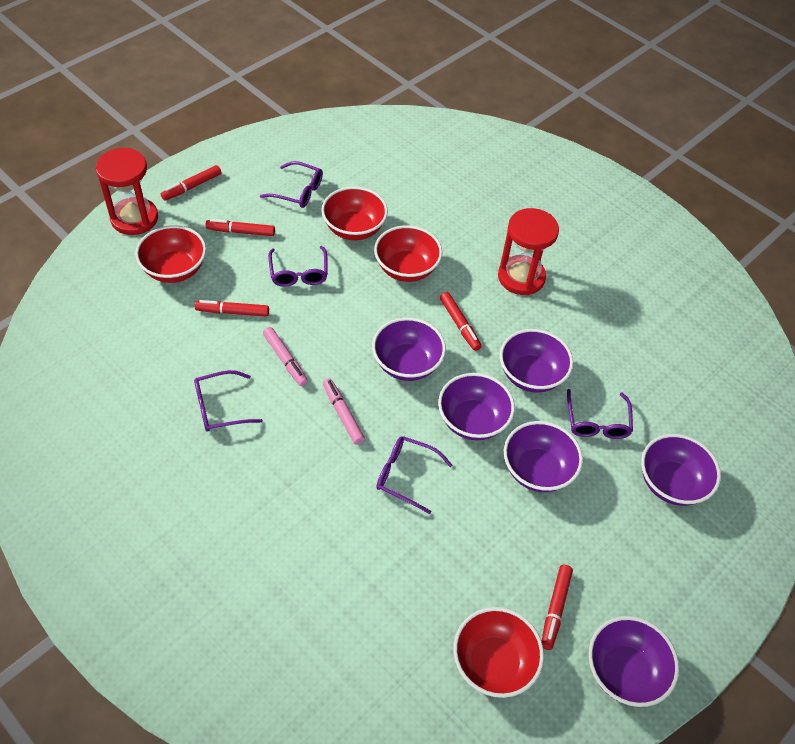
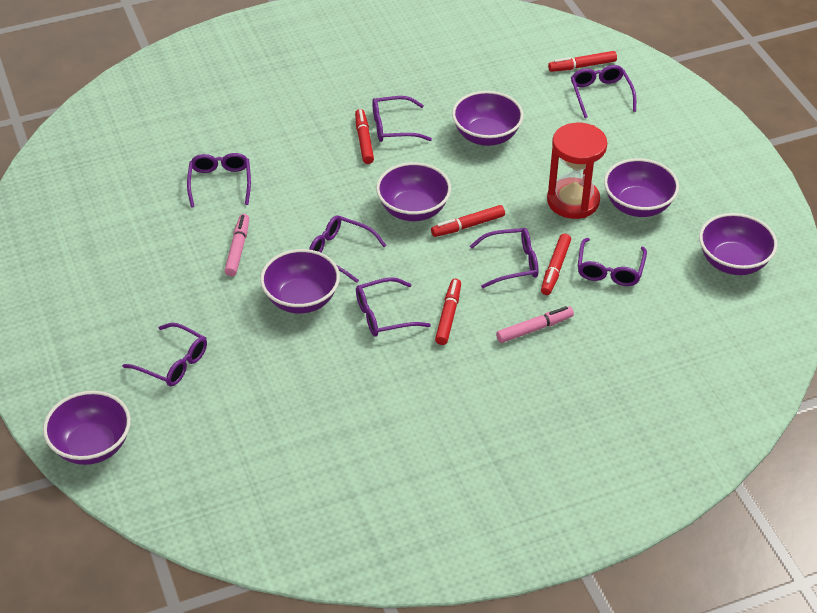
purple glasses: 5 -> 8
red bowl: 4 -> 0
red hourglass: 2 -> 1

